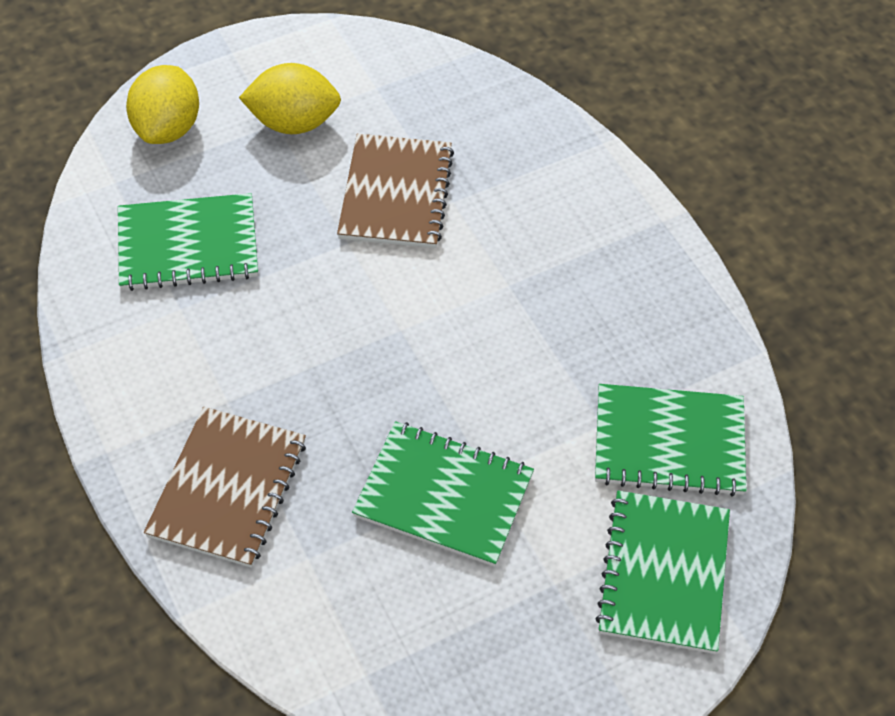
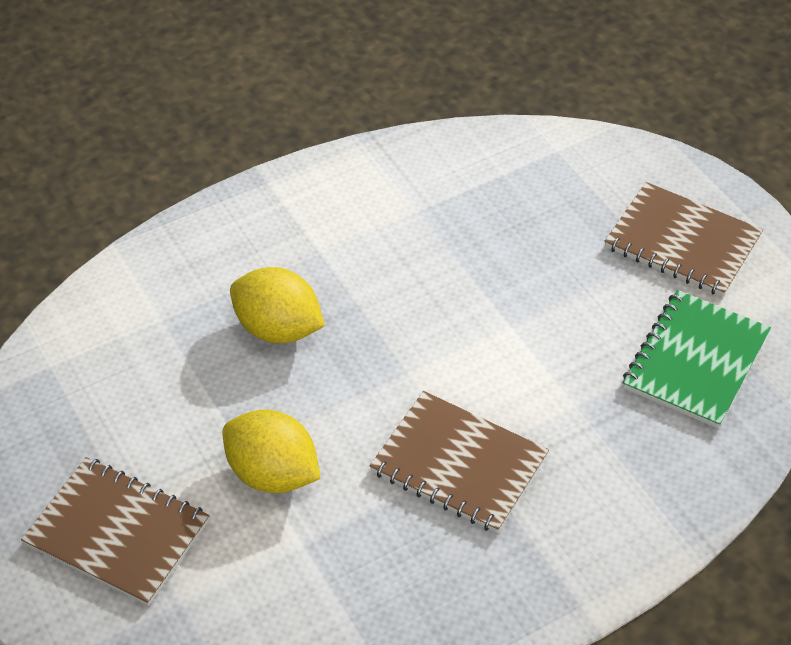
brown notebook: 2 -> 3
green notebook: 4 -> 1

